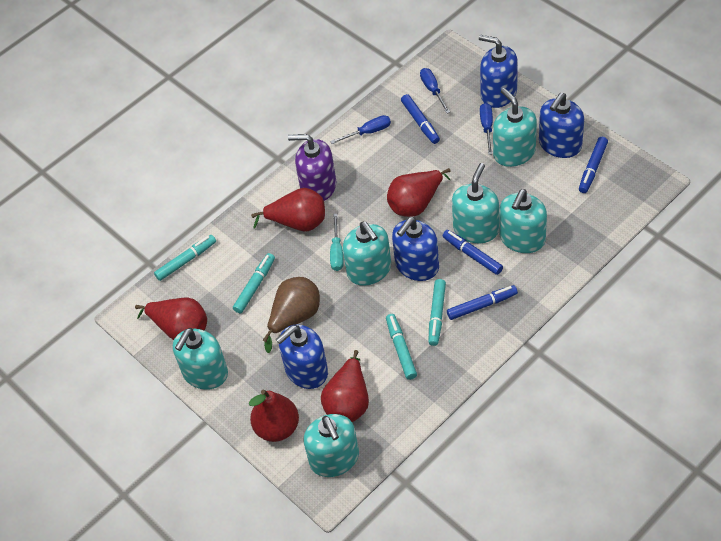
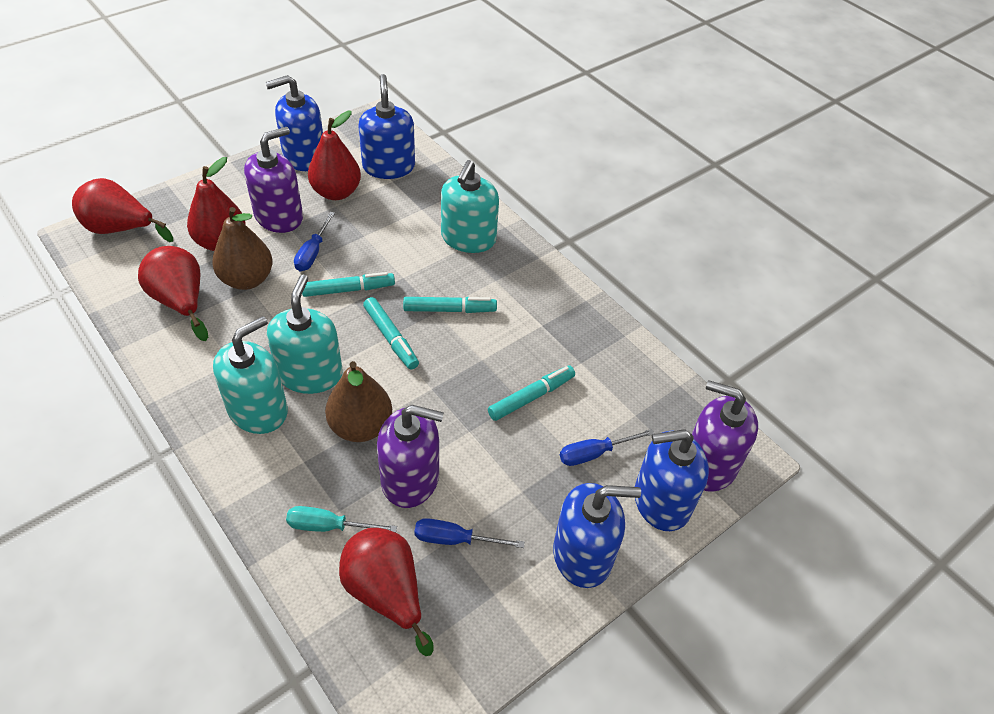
blue marker: 4 -> 0
brown pear: 1 -> 2
purple soap dispenser: 1 -> 3
turquoise soap dispenser: 6 -> 3

